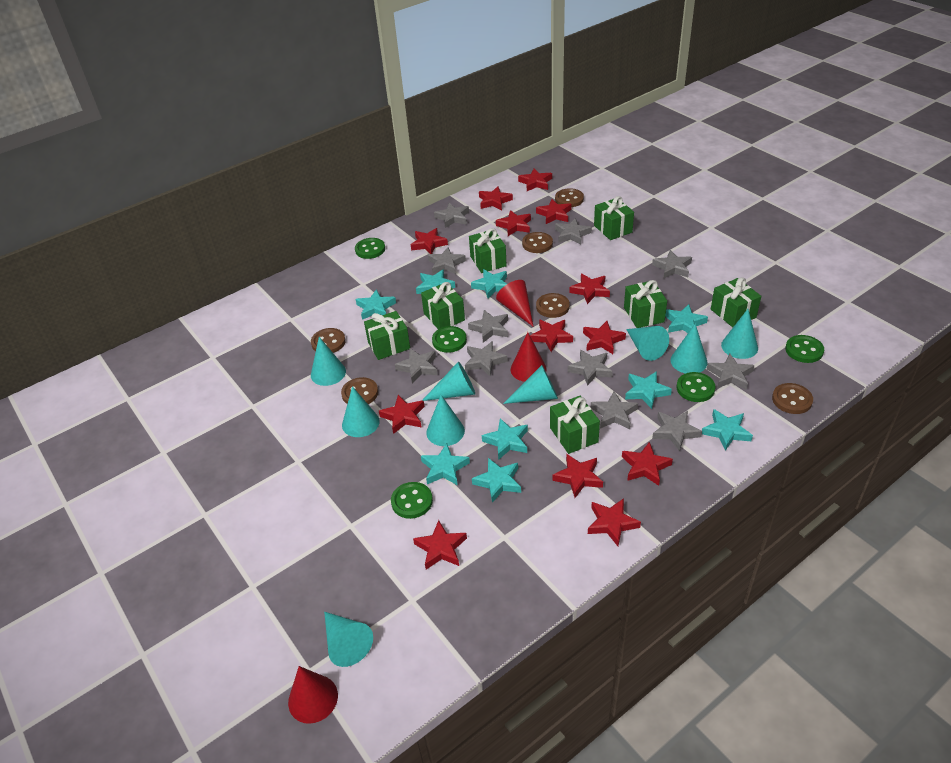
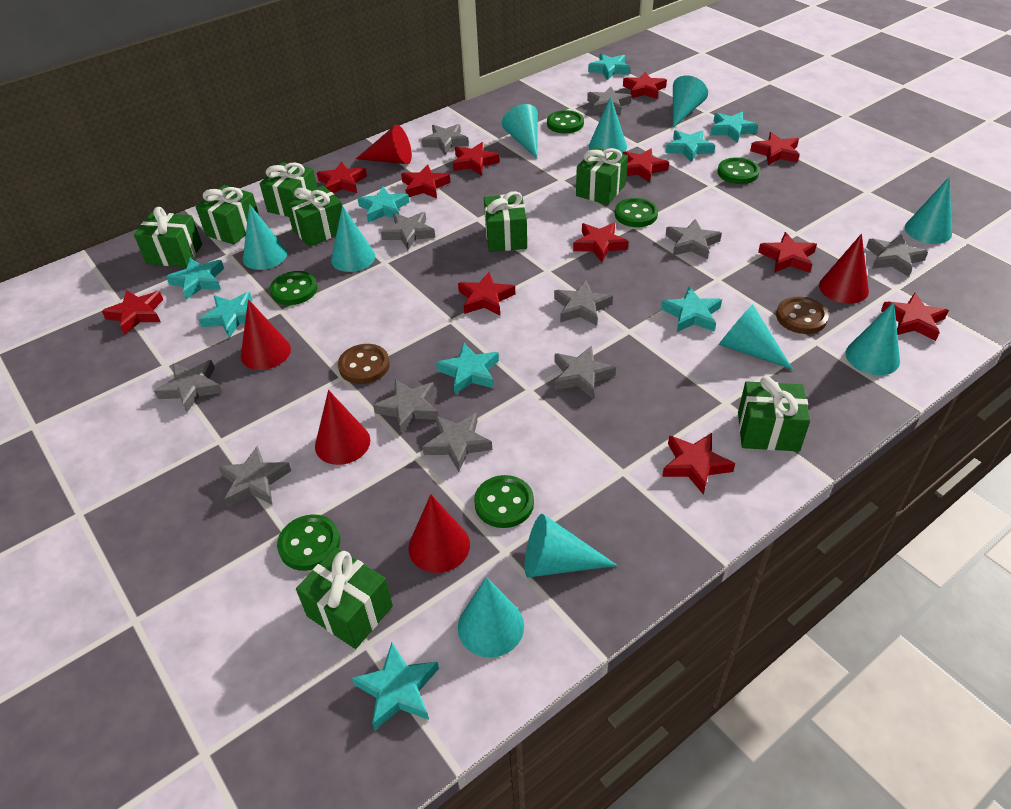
brown button: 6 -> 2
green button: 5 -> 6
green gift: 7 -> 8
red cone: 3 -> 5
red star: 13 -> 12
turquoise cone: 9 -> 10

